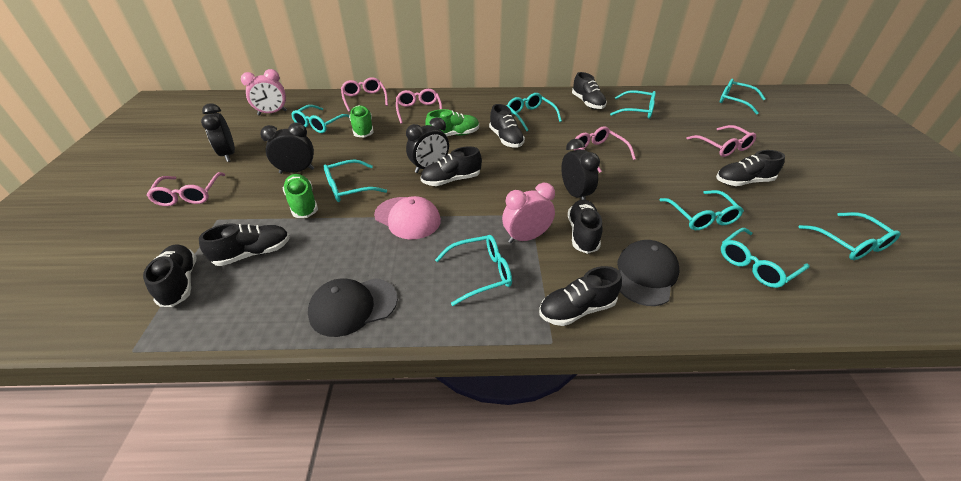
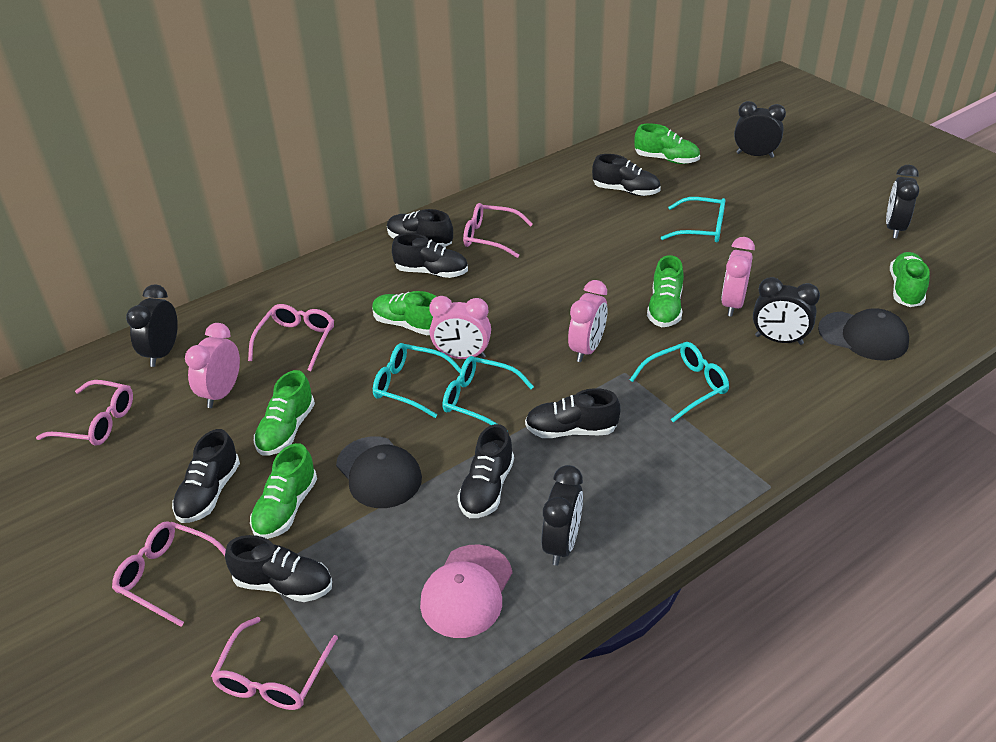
black clock: 4 -> 5
black shoe: 8 -> 7
green shoe: 3 -> 6
pink clock: 2 -> 4
turquoise glasses: 9 -> 4

